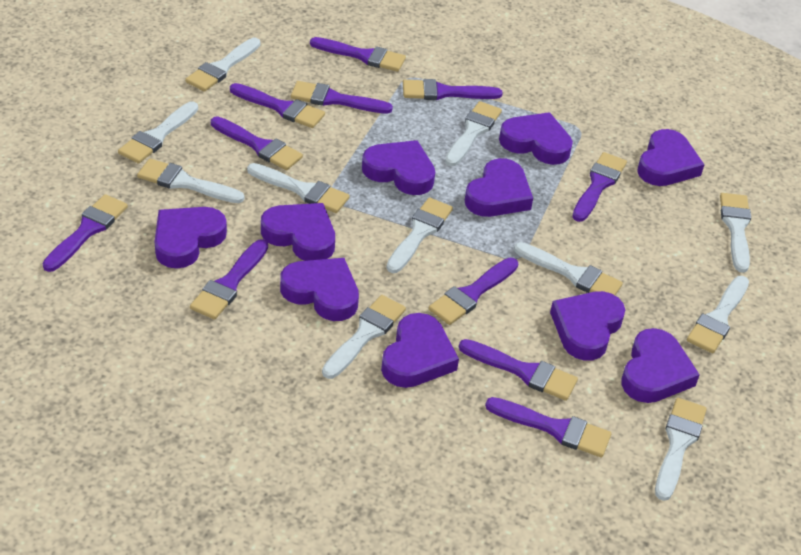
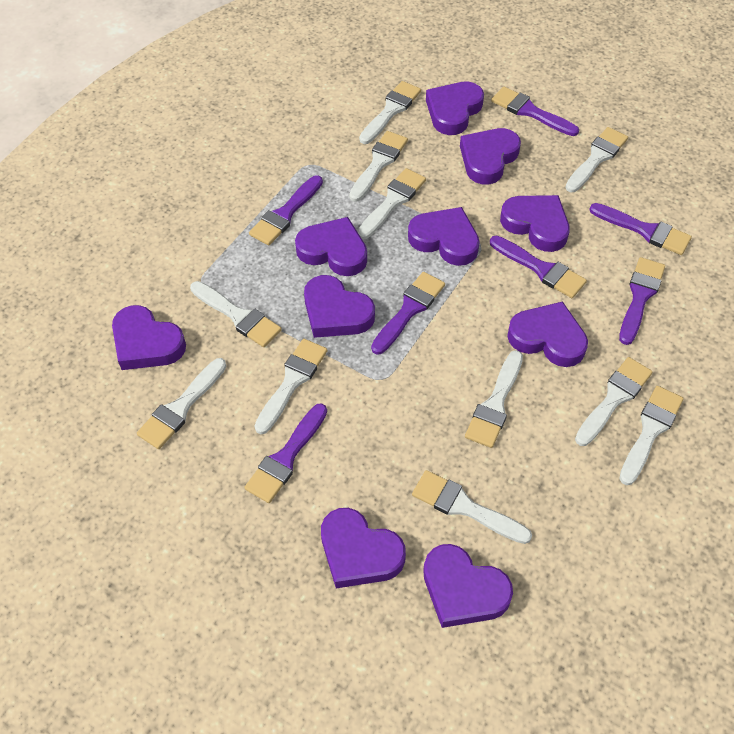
purple brush: 11 -> 7

